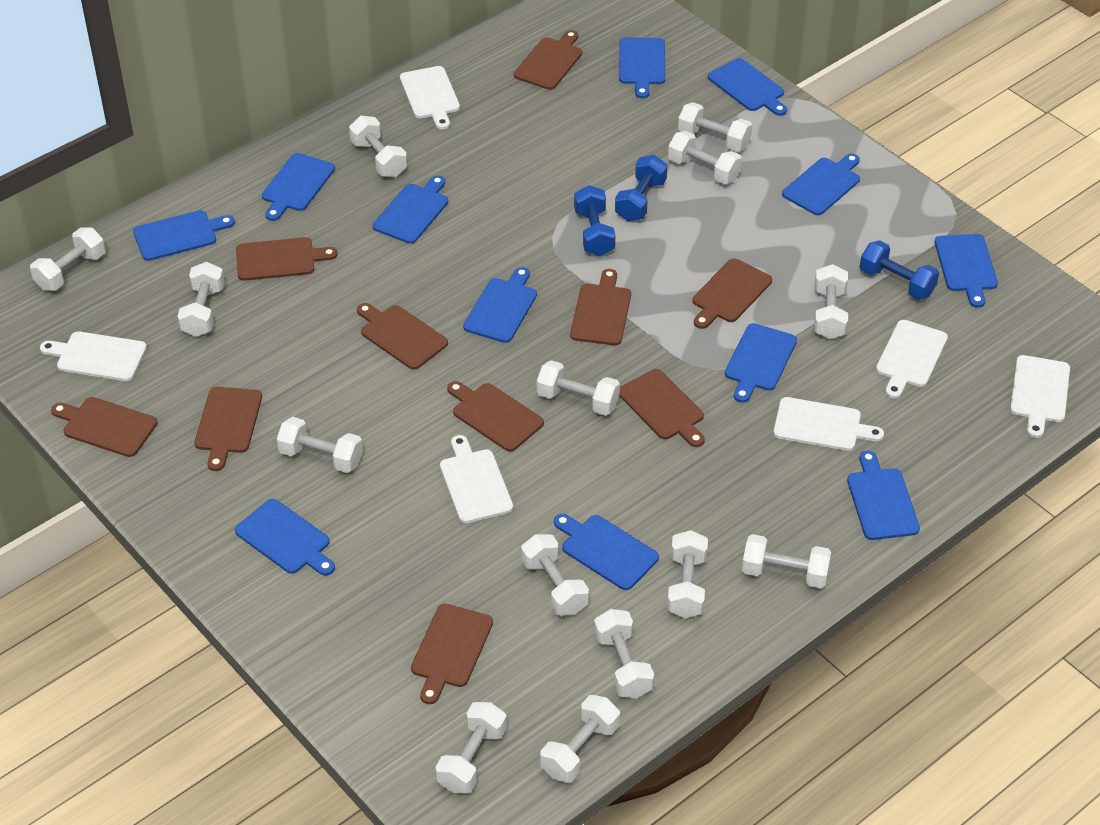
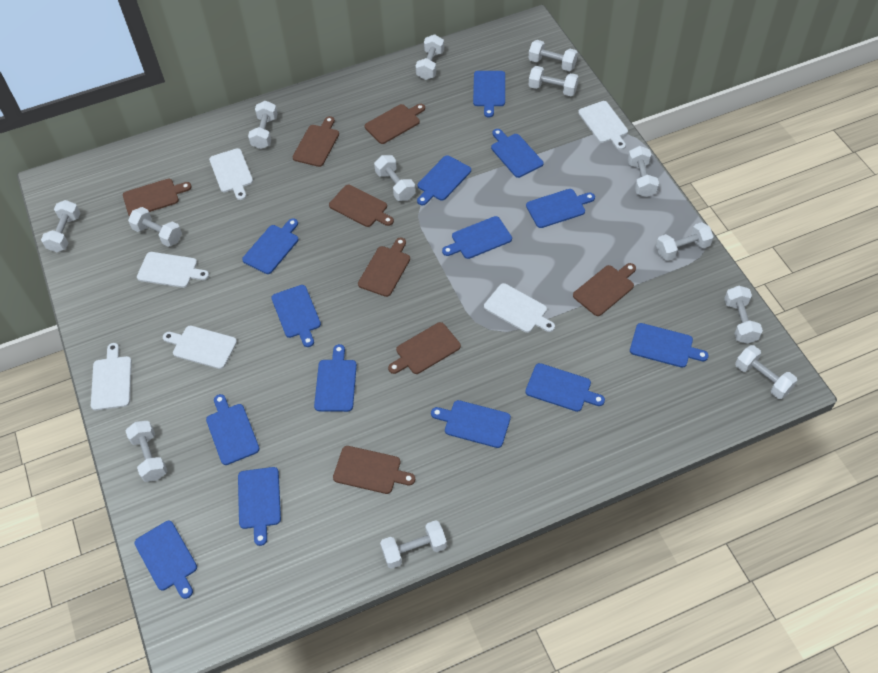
blue cutting board: 12 -> 14
blue dumbbell: 3 -> 0
brown cutting board: 10 -> 8
white dumbbell: 14 -> 13

